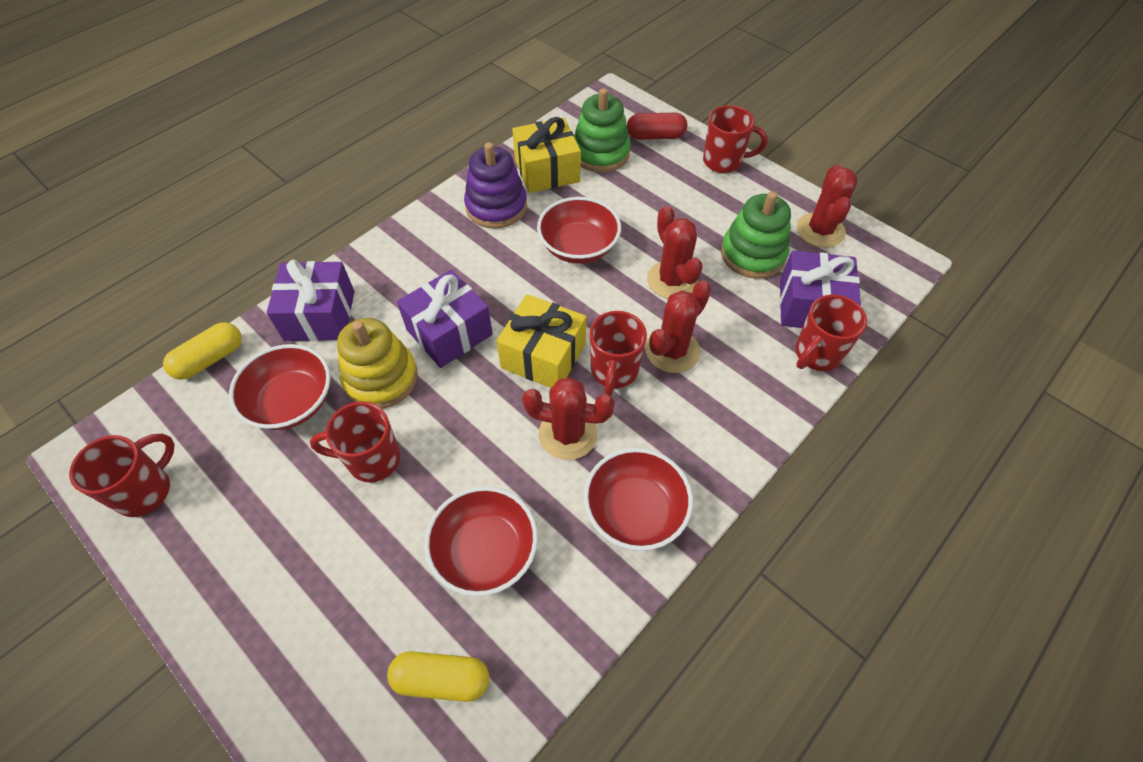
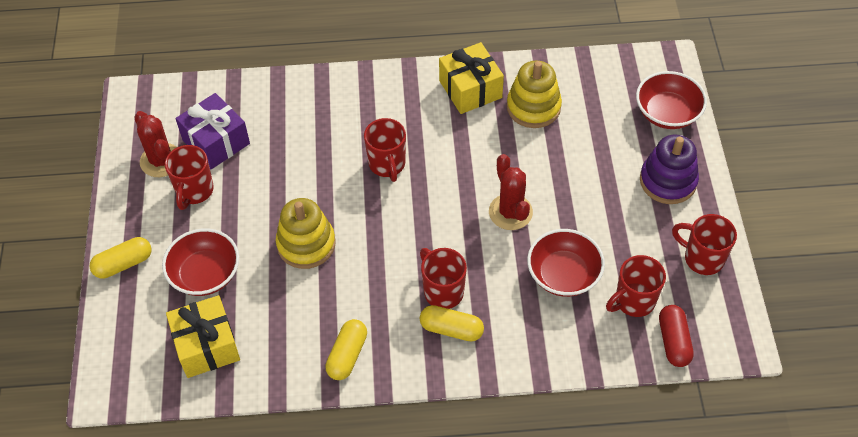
green stacking toy: 2 -> 0
purple gift: 3 -> 1
red bowl: 4 -> 3
red cactus: 4 -> 2
yellow capsule: 2 -> 3
yellow stacking toy: 1 -> 2

